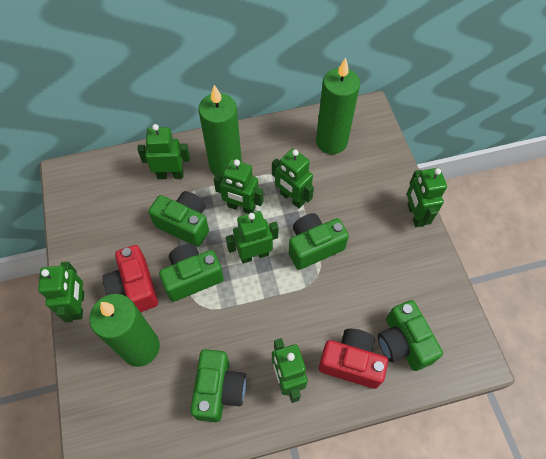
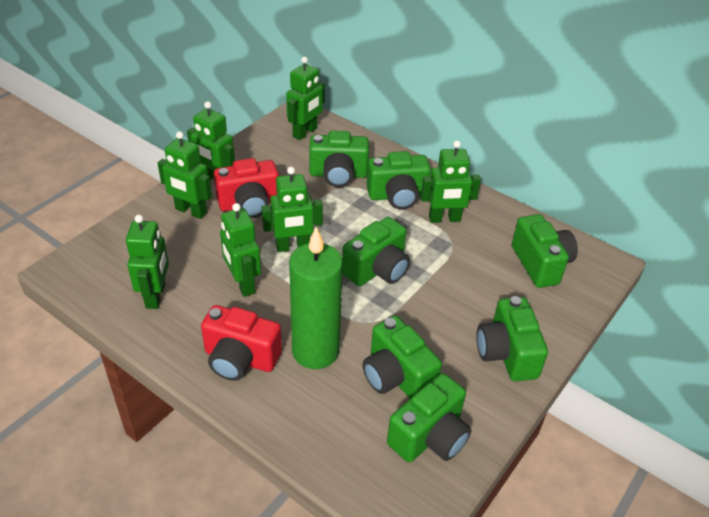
green camera: 5 -> 7
green candle: 3 -> 1

